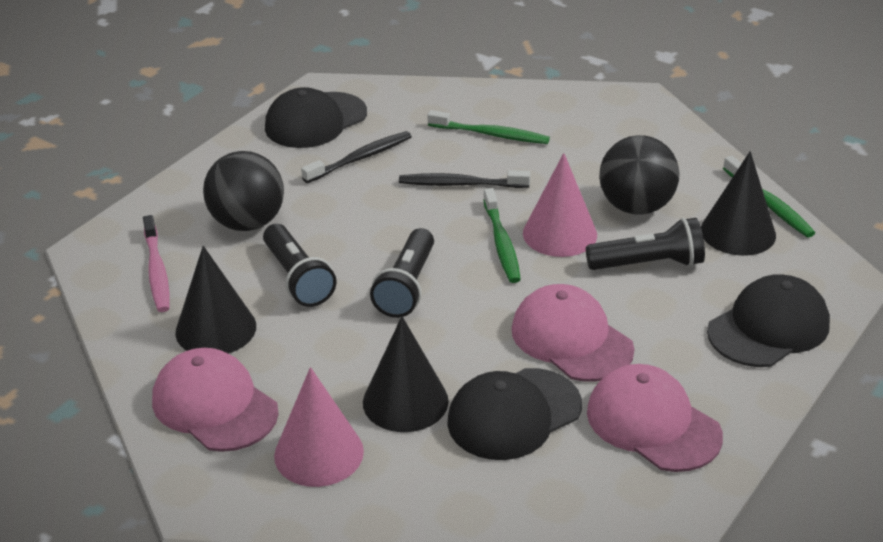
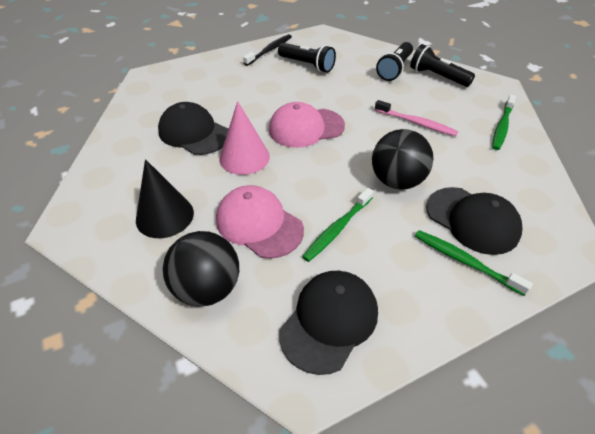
black cone: 3 -> 1
black toothbrush: 2 -> 1
pink cap: 3 -> 2
pink cone: 2 -> 1

